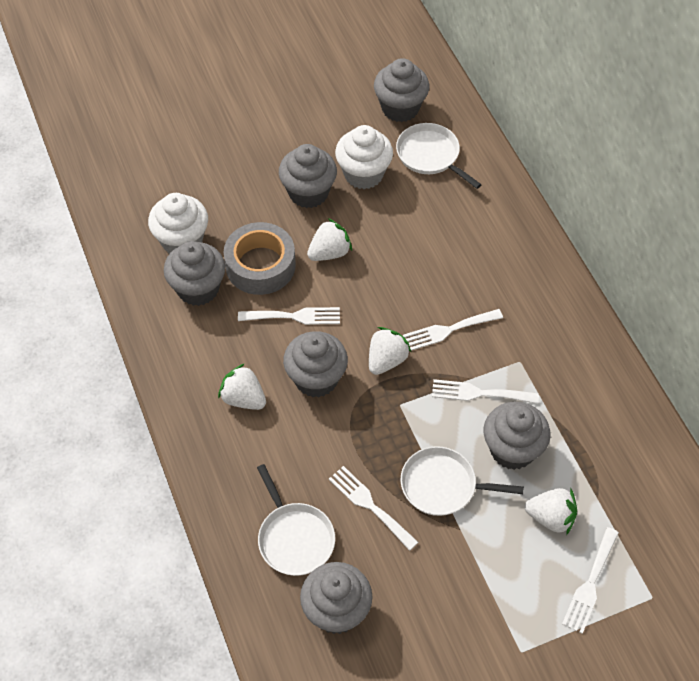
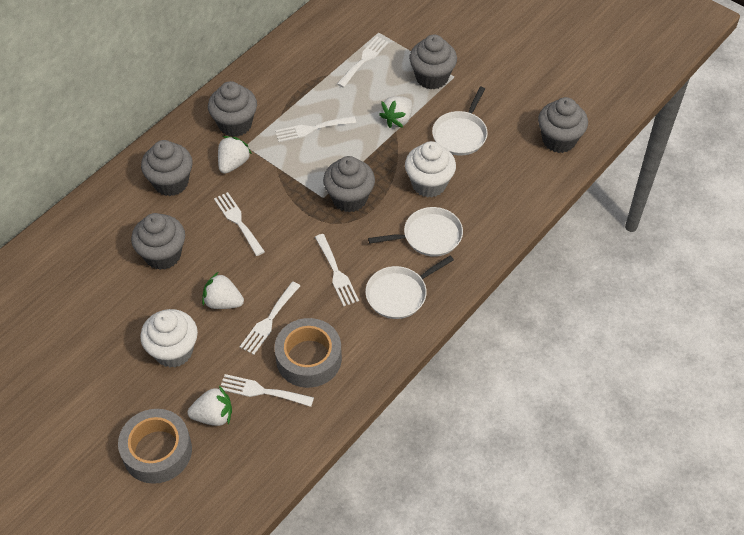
grey tape: 1 -> 2
white fork: 5 -> 6

